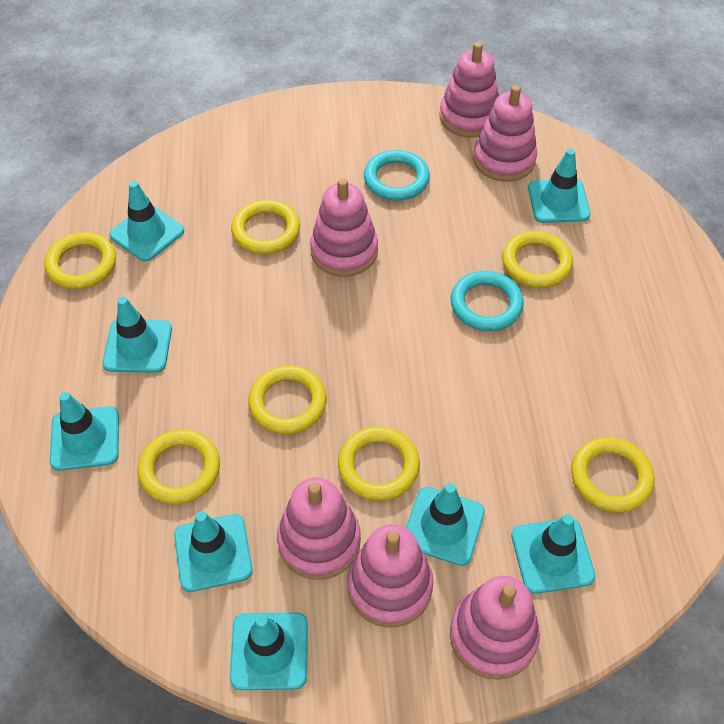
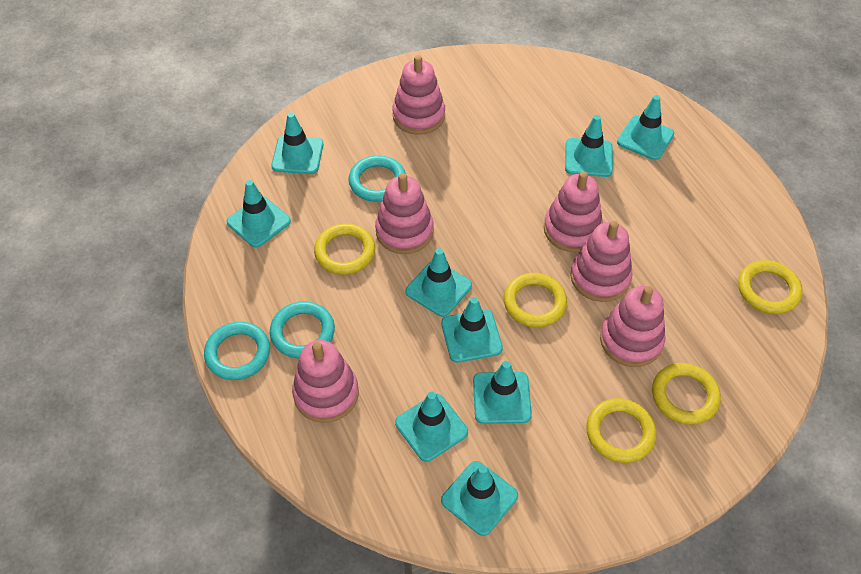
turquoise ring: 2 -> 3
turquoise traffic cone: 8 -> 9
yellow ring: 7 -> 5

